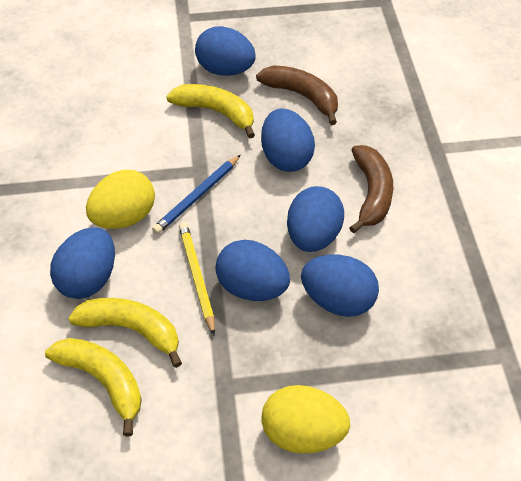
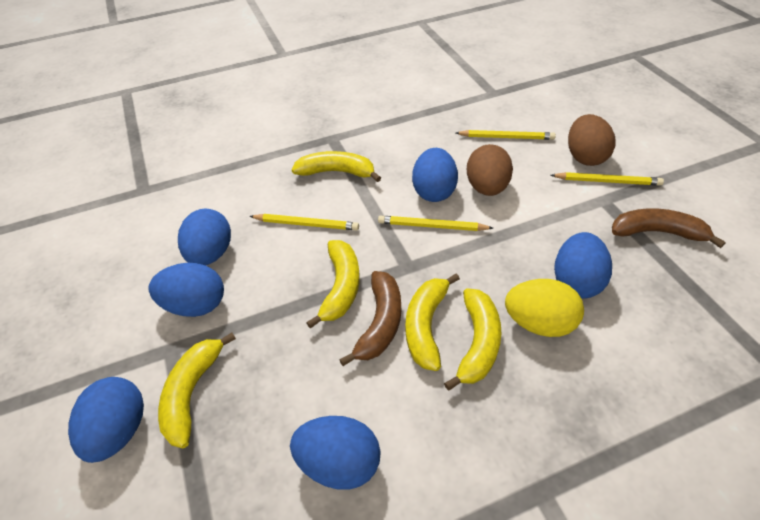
blue pencil: 1 -> 0
brown egg: 0 -> 2
yellow banana: 3 -> 5
yellow egg: 2 -> 1
yellow pencil: 1 -> 4

